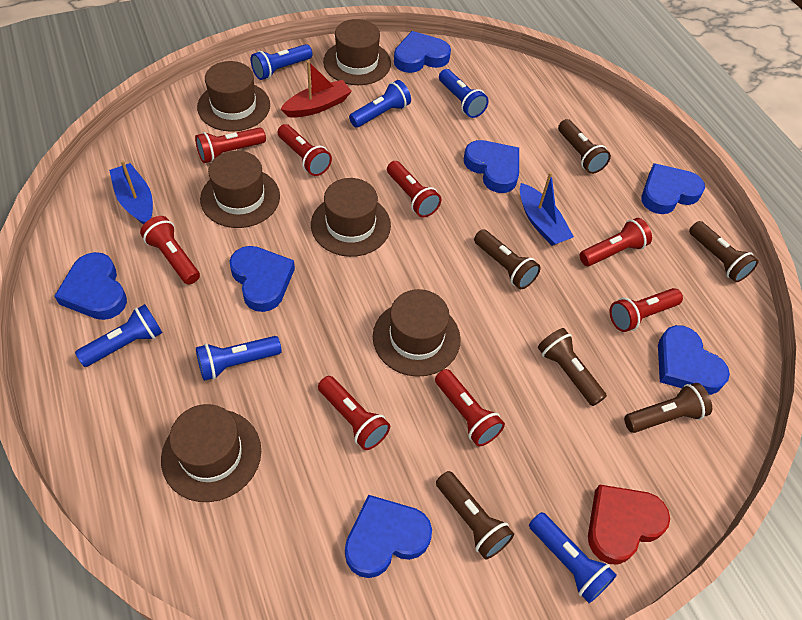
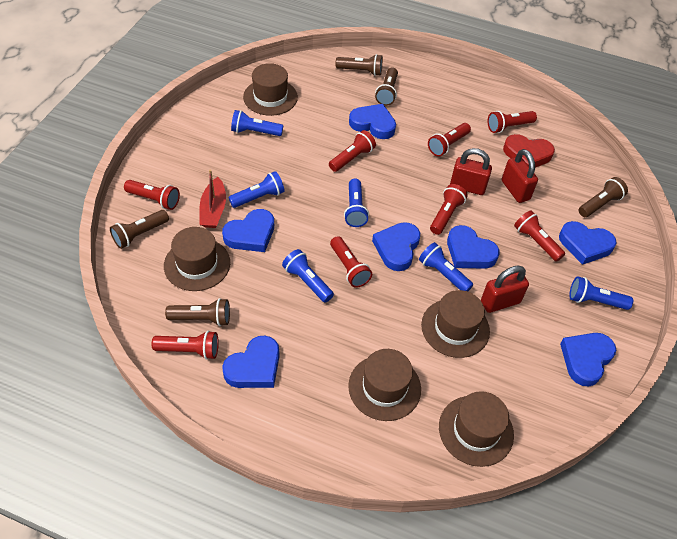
blue boat: 2 -> 0
brown flashlight: 6 -> 5
brown hat: 6 -> 5
red padlock: 0 -> 3

